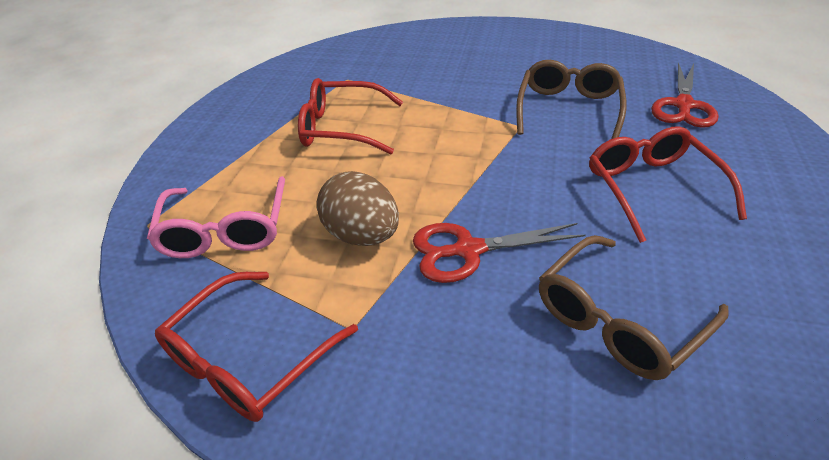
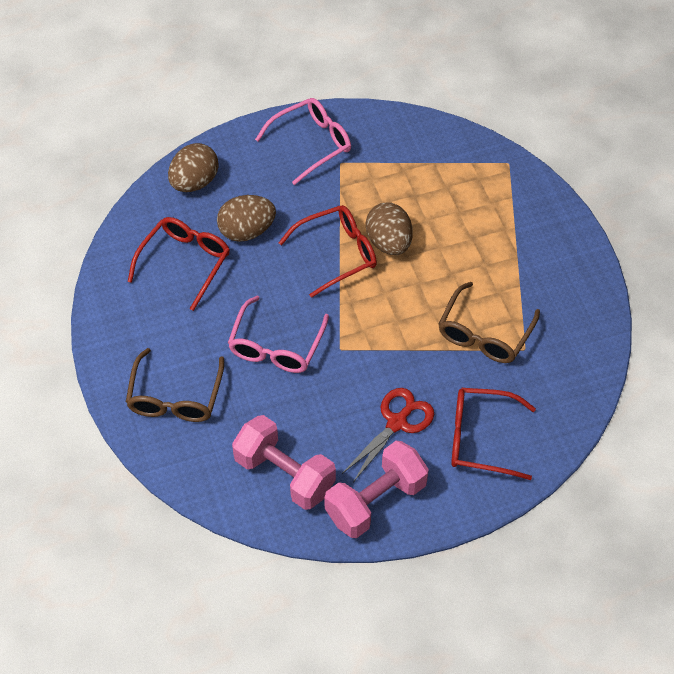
brown egg: 1 -> 3
pink dumbbell: 0 -> 2
pink glasses: 1 -> 2
red scissors: 2 -> 1

